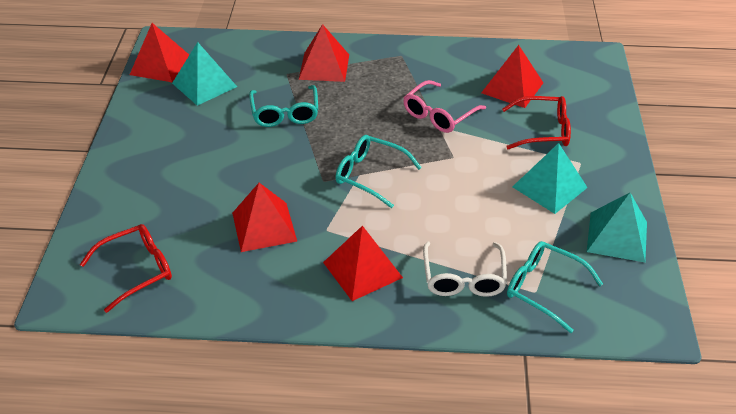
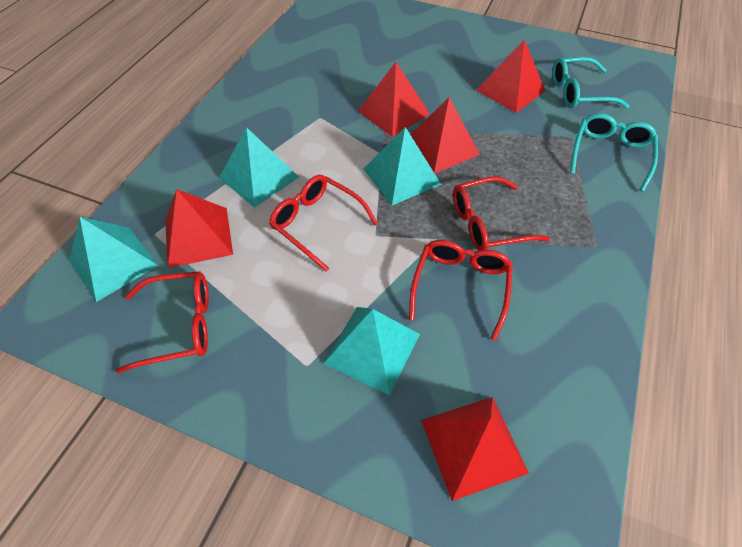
pink glasses: 1 -> 0
red glasses: 2 -> 4
turquoise glasses: 3 -> 2
turquoise pyramid: 3 -> 4
white glasses: 1 -> 0

